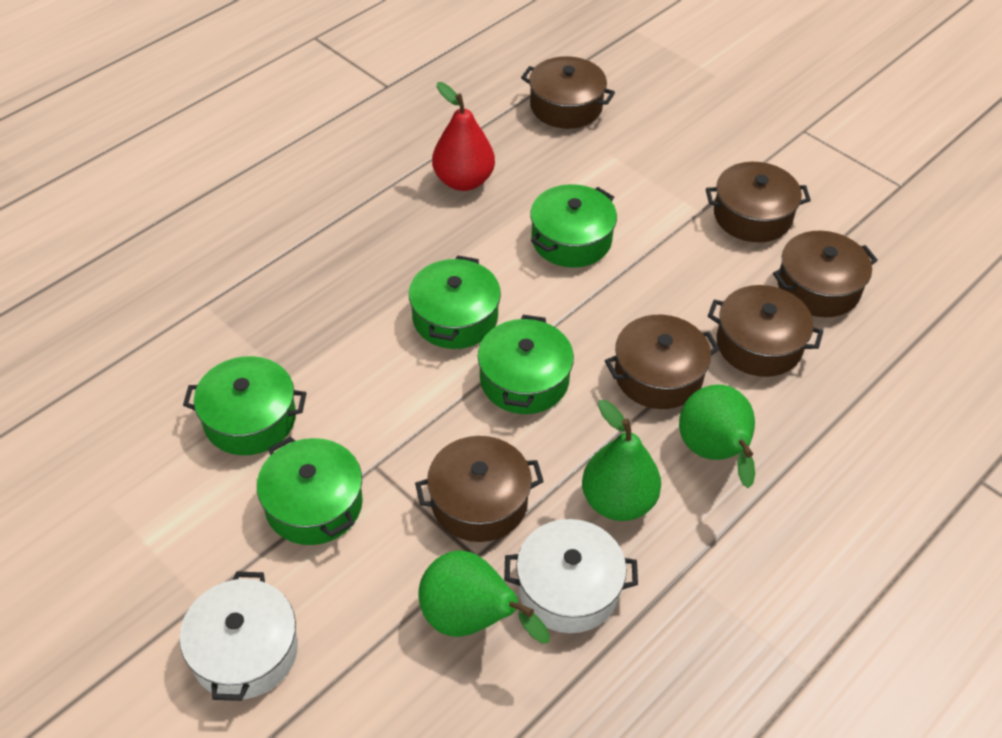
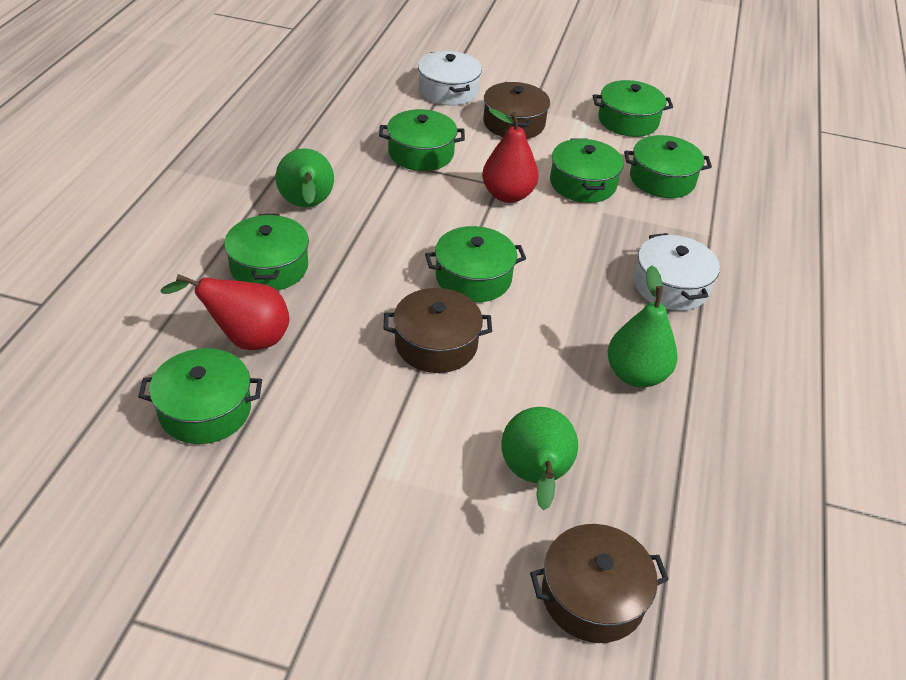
brown pot: 6 -> 3
green pot: 5 -> 7
red pear: 1 -> 2

